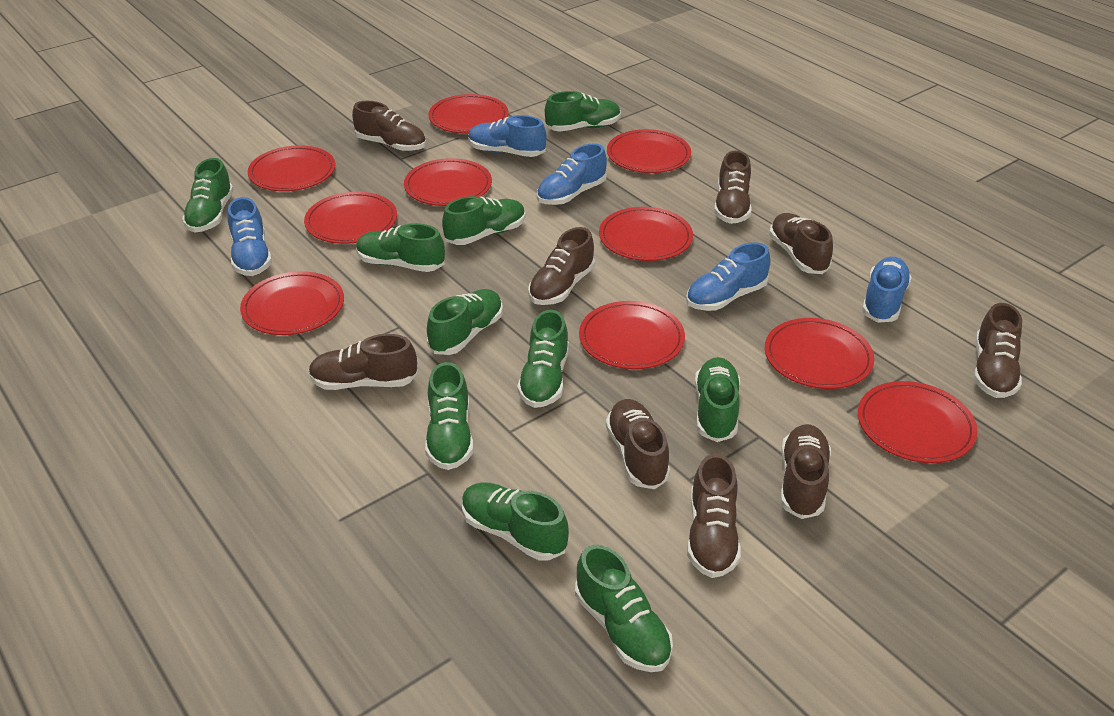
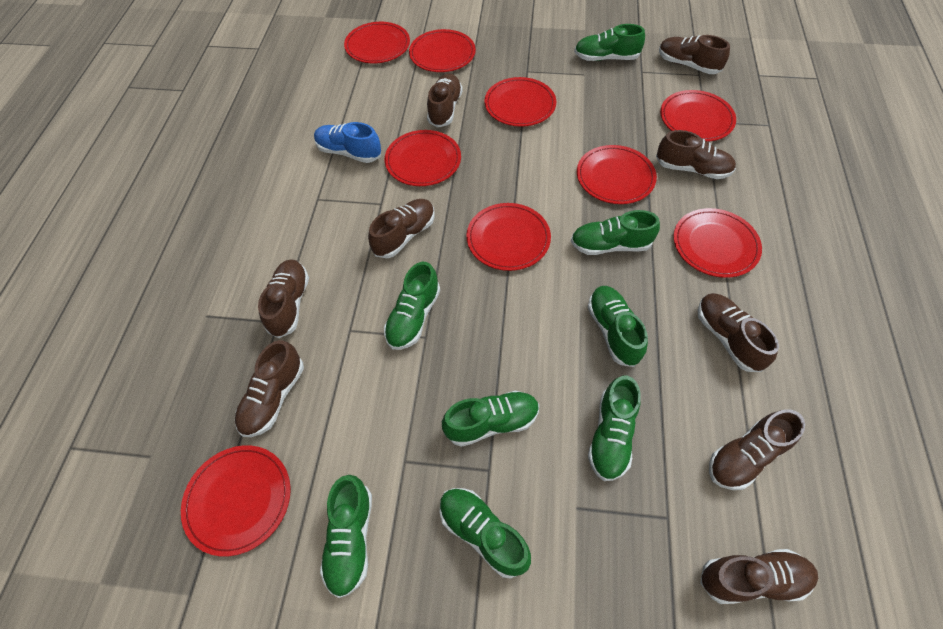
blue shoe: 5 -> 1
green shoe: 10 -> 8
red plate: 10 -> 9

